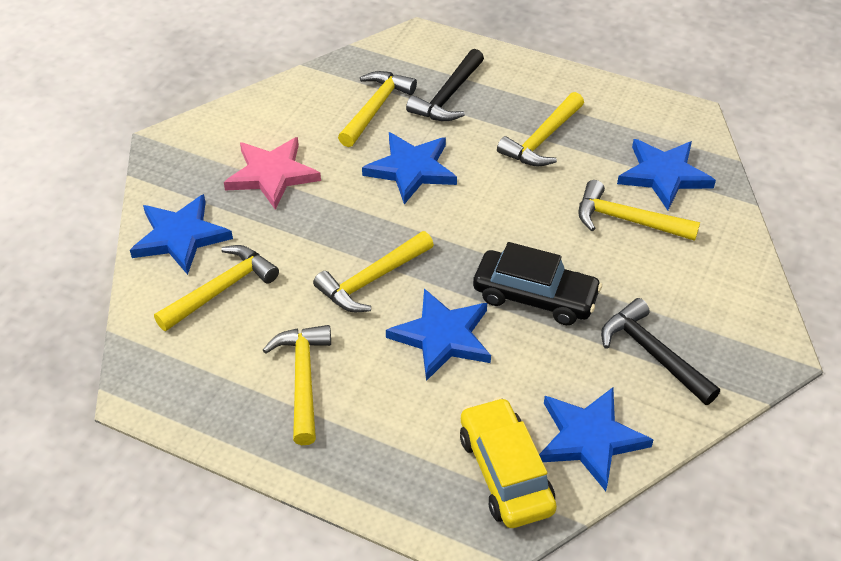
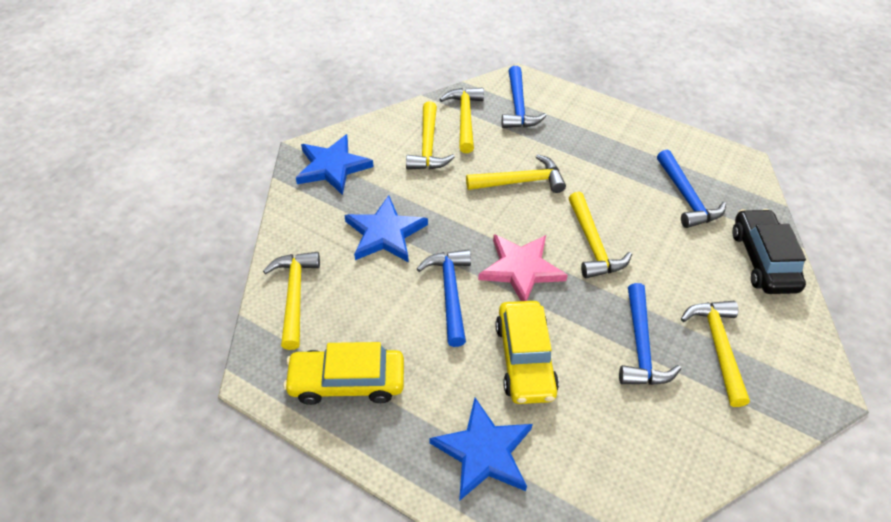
black hammer: 2 -> 0
blue hammer: 0 -> 4
blue star: 5 -> 3
yellow car: 1 -> 2

